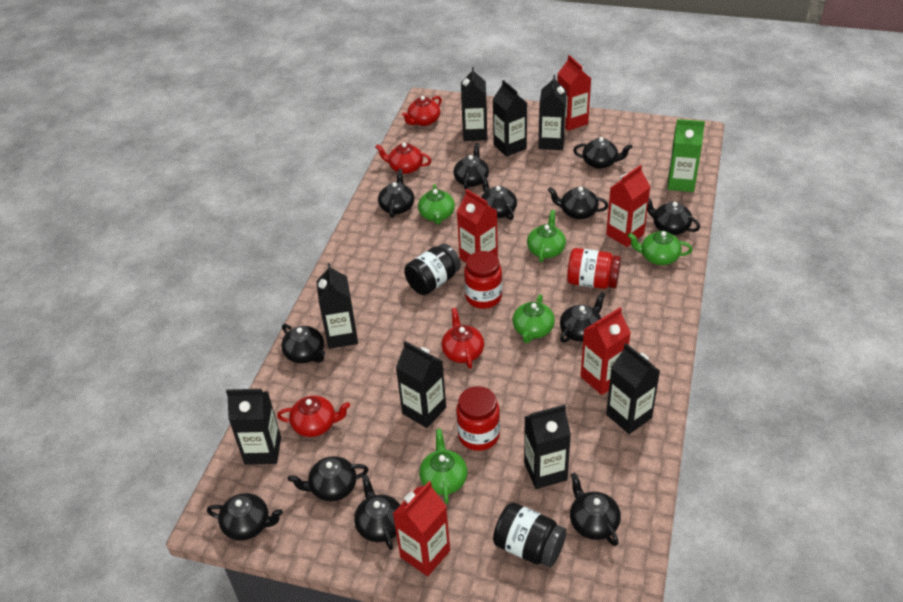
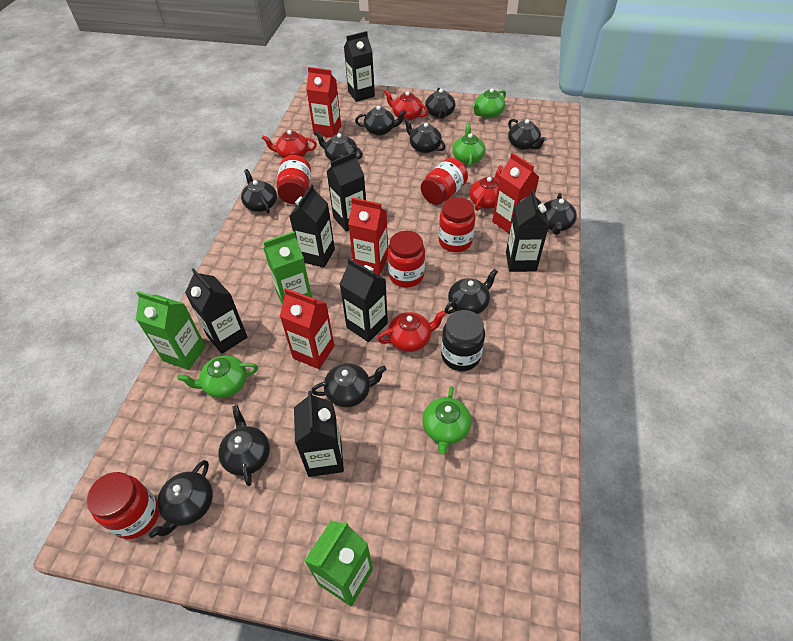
black carton: 8 -> 7
black jar: 2 -> 1
black teapot: 12 -> 11
green carton: 1 -> 3
green teapot: 5 -> 4
red carton: 5 -> 4
red jar: 3 -> 5

